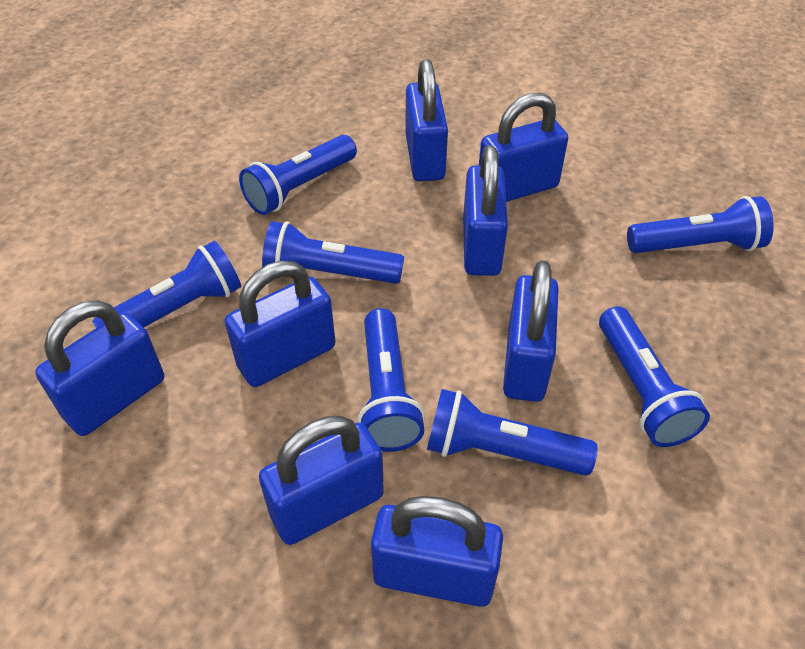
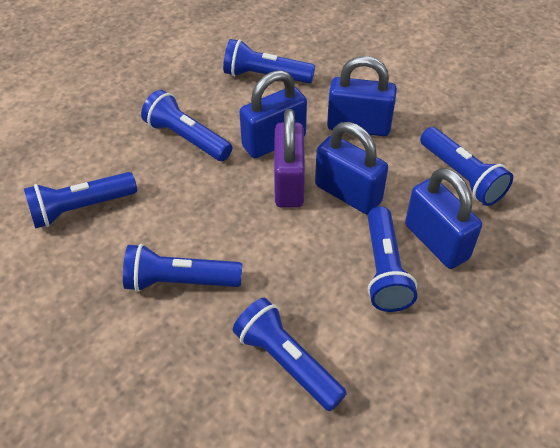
blue padlock: 8 -> 4
purple padlock: 0 -> 1

